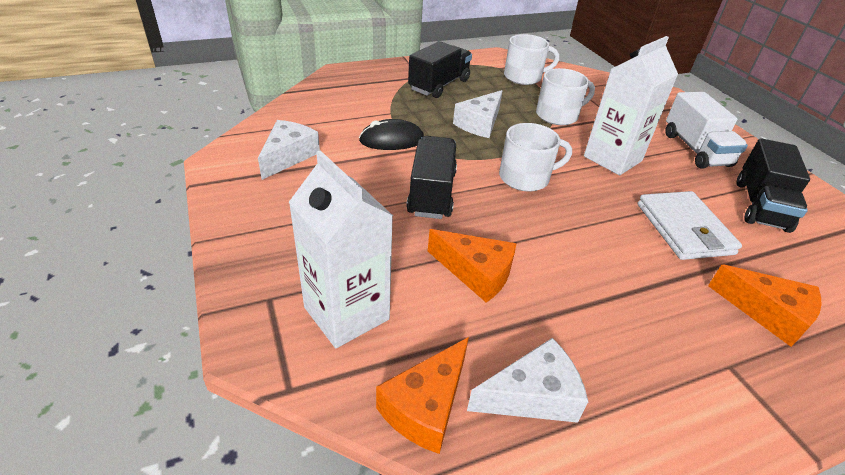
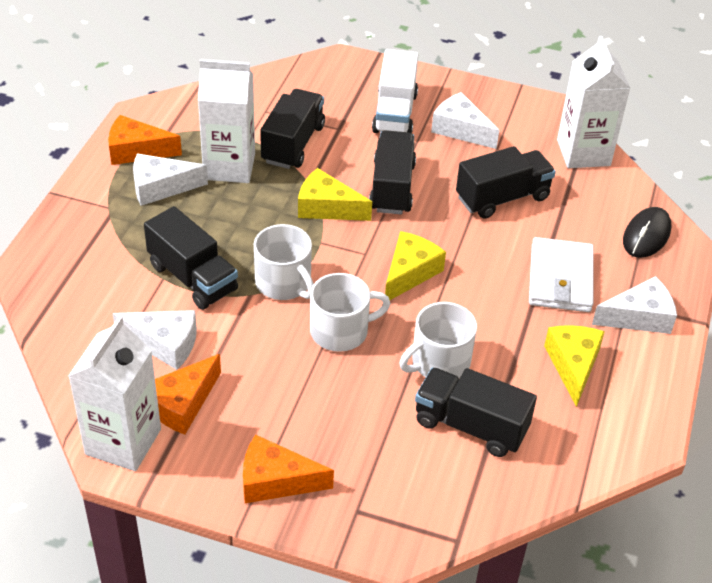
black truck: 3 -> 5
white carton: 2 -> 3
white cheese: 3 -> 4
yellow cheese: 0 -> 3

